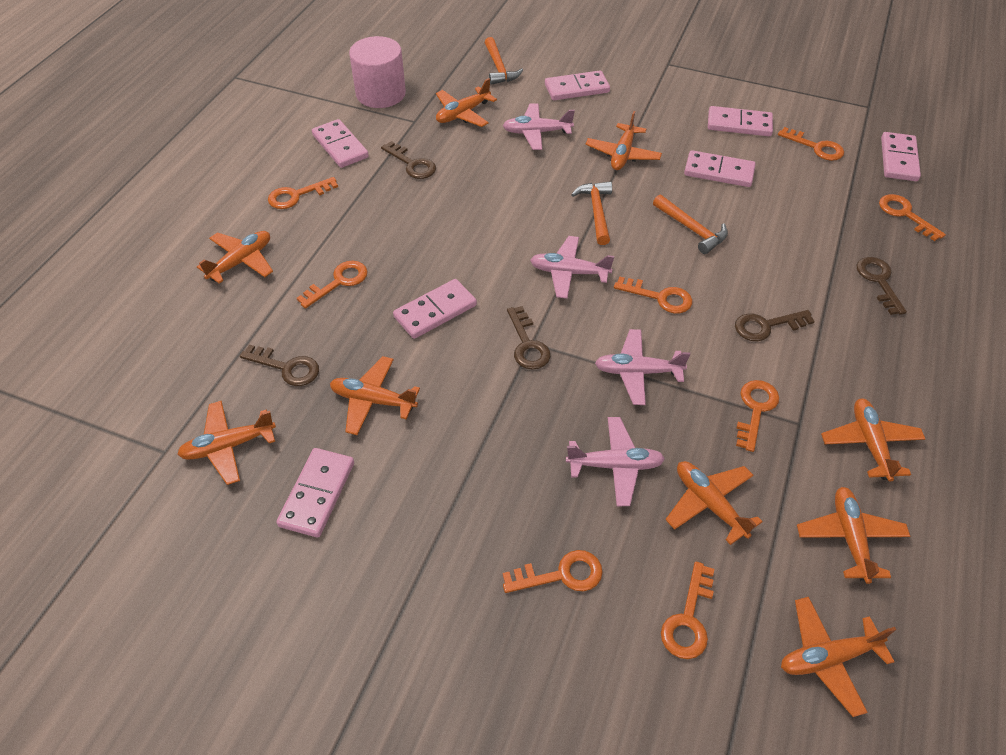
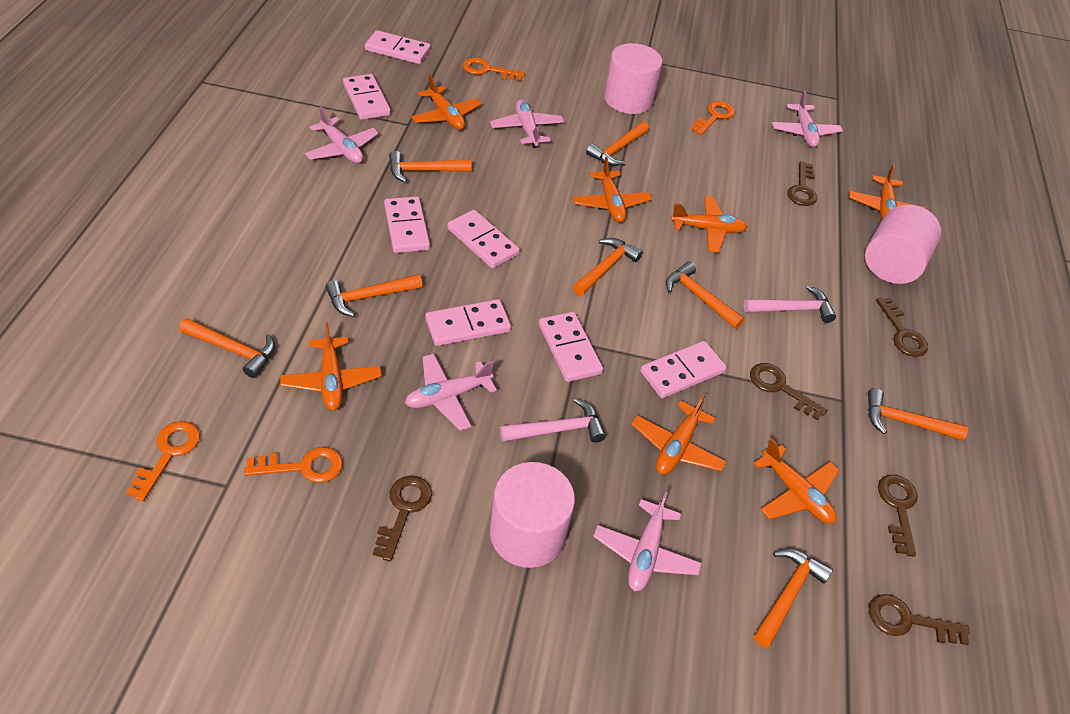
brown key: 5 -> 6
orange hammer: 3 -> 8
orange key: 8 -> 4
orange plane: 9 -> 7
pink cylinder: 1 -> 3
pink hammer: 0 -> 2
pink plane: 4 -> 5

